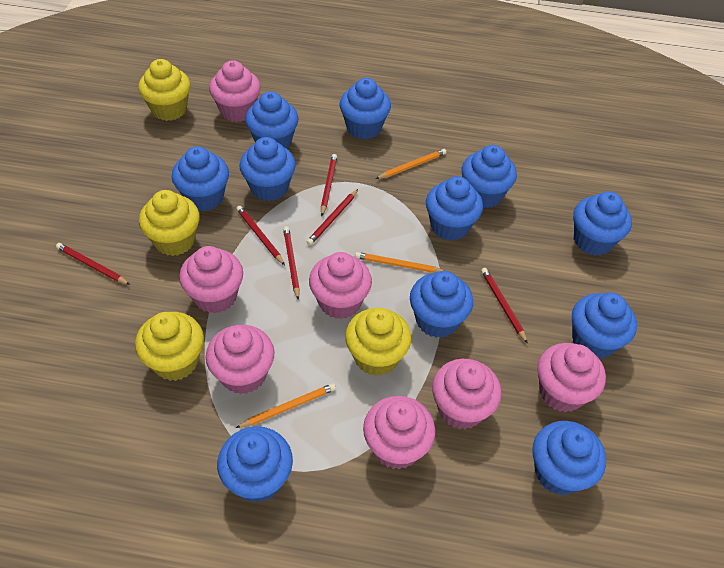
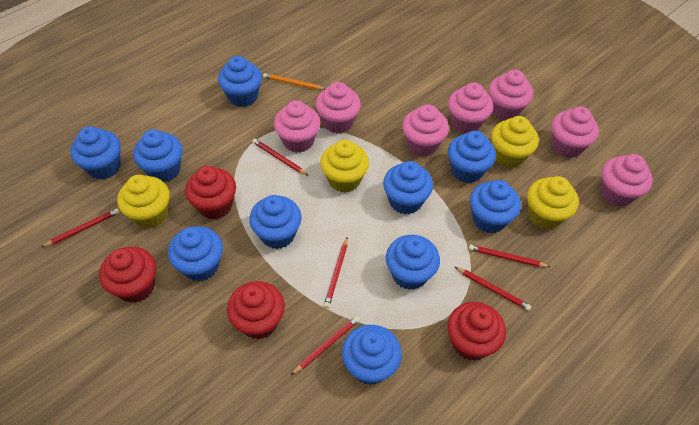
blue cupcake: 11 -> 10
orange pencil: 3 -> 1
red cupcake: 0 -> 4

